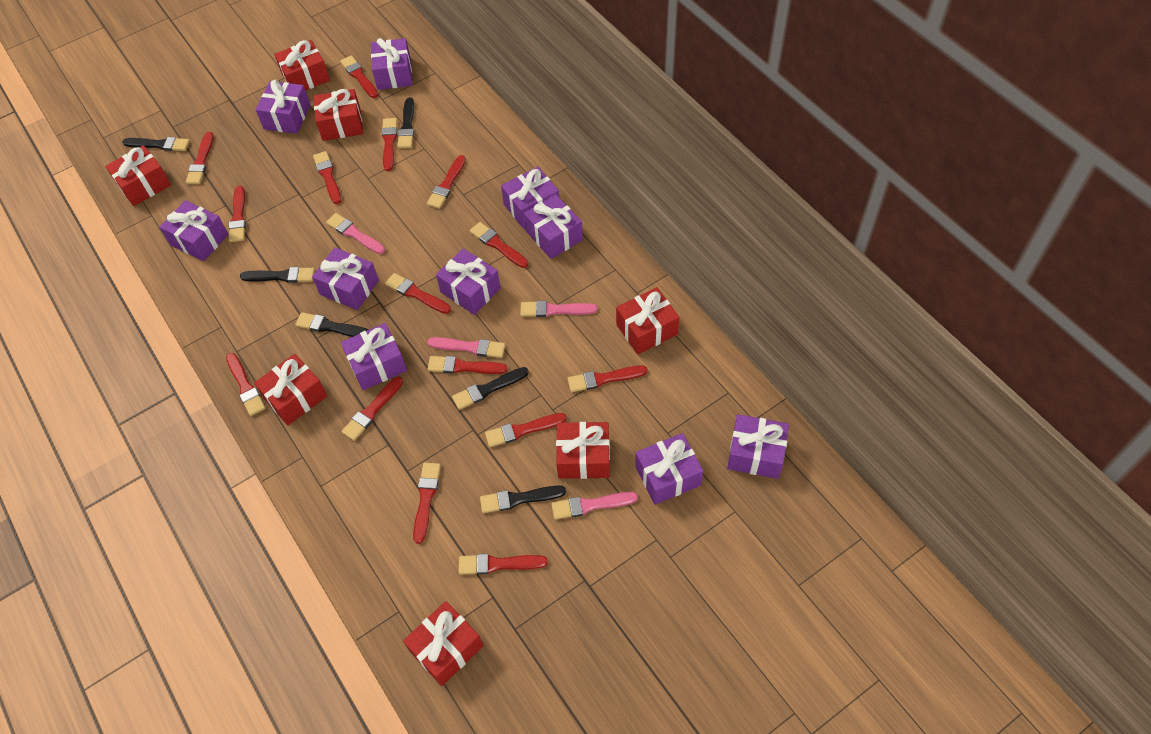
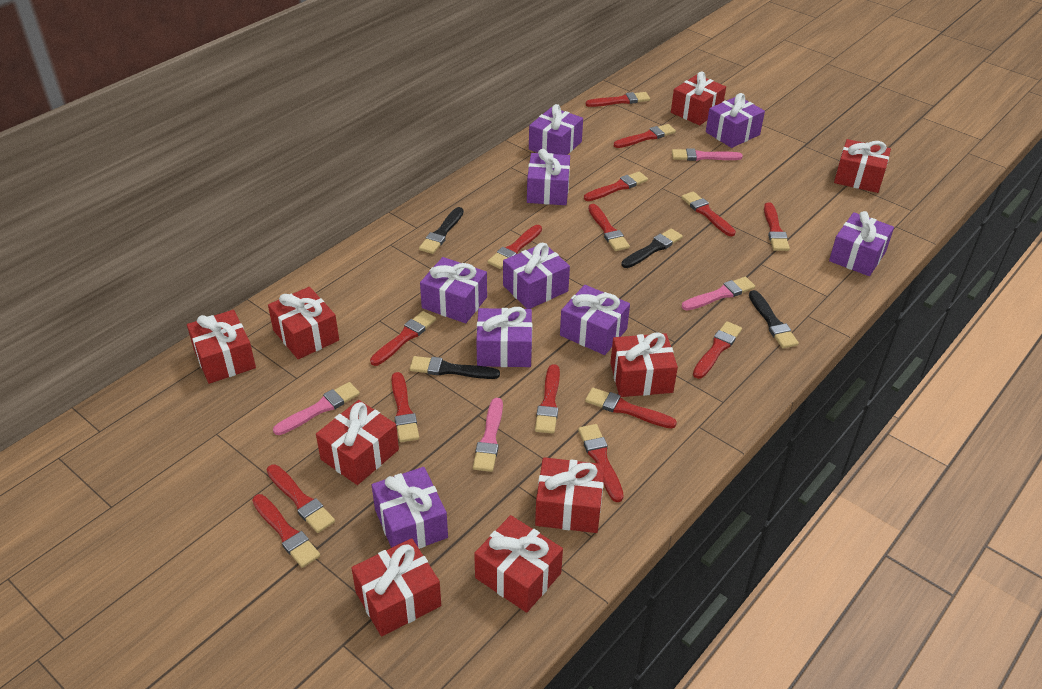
black brush: 6 -> 4
purple gift: 10 -> 9
red gift: 7 -> 9

